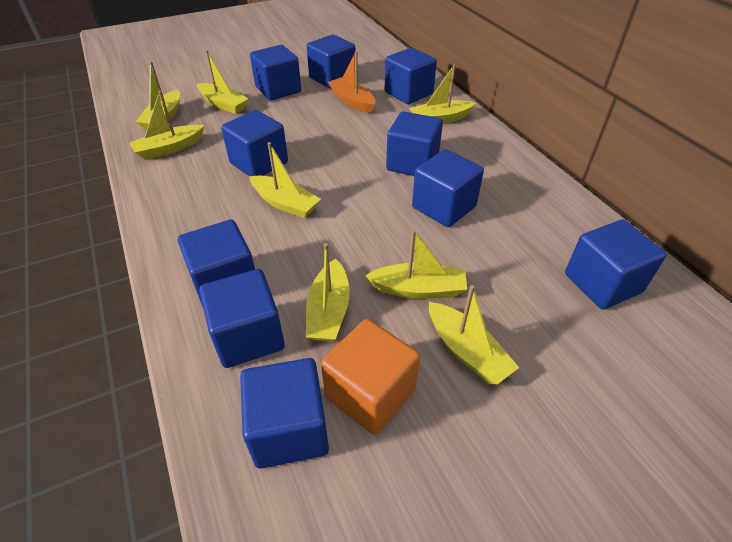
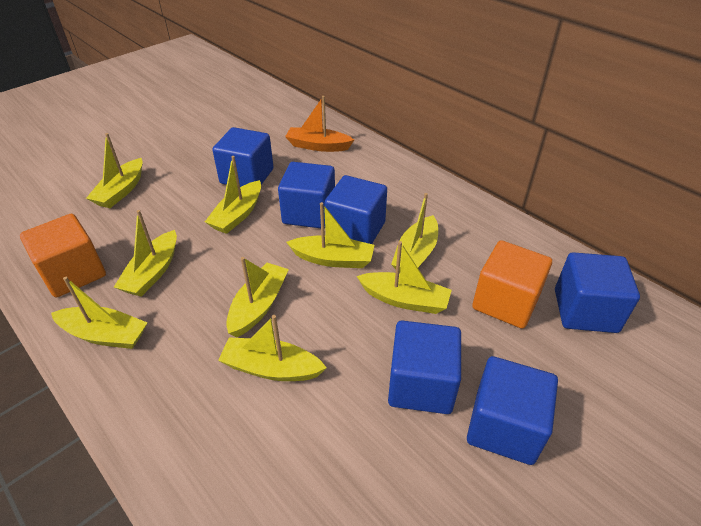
blue cube: 10 -> 6
orange cube: 1 -> 2
yellow boat: 8 -> 9

